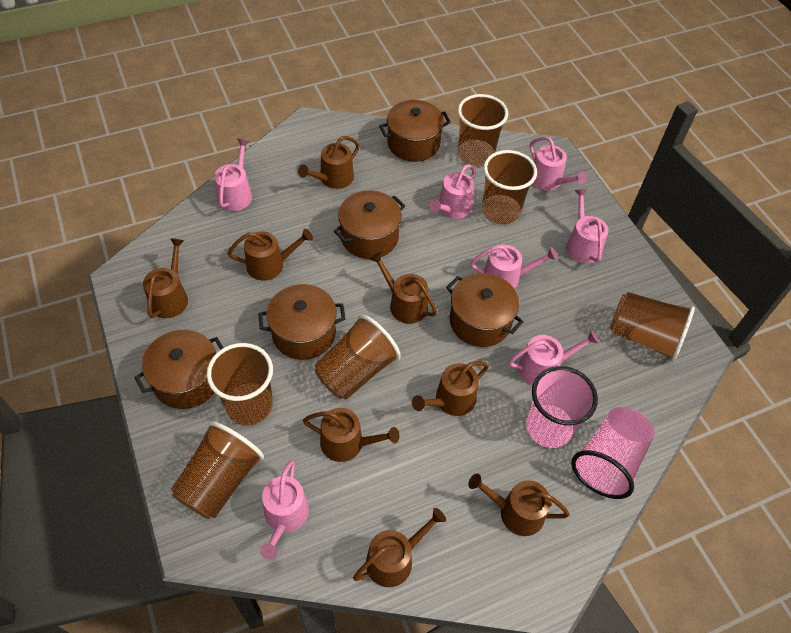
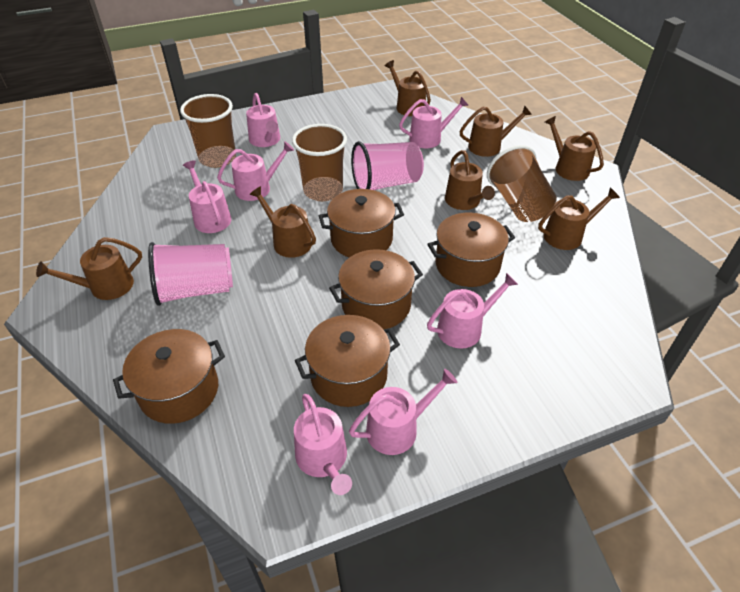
brown cup: 6 -> 3
brown watering can: 8 -> 7

